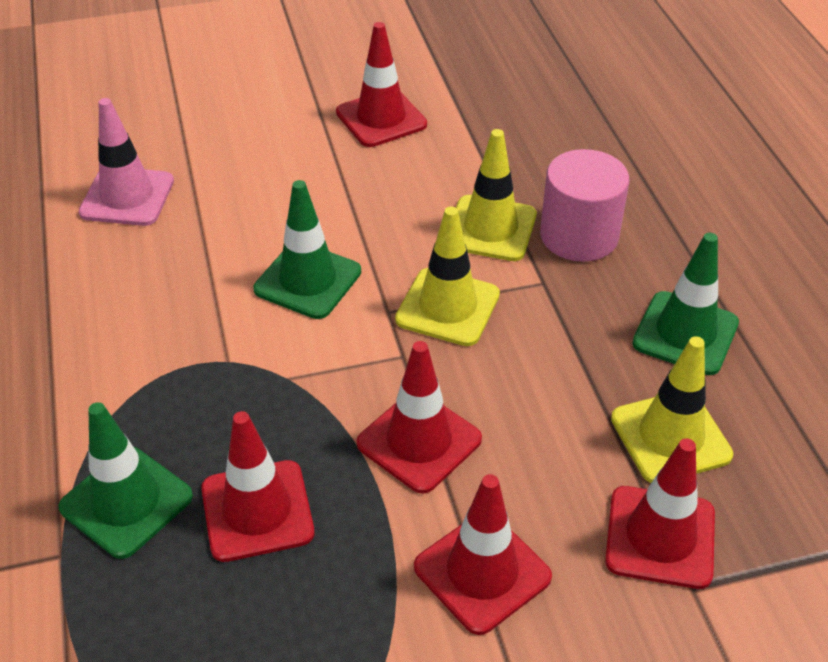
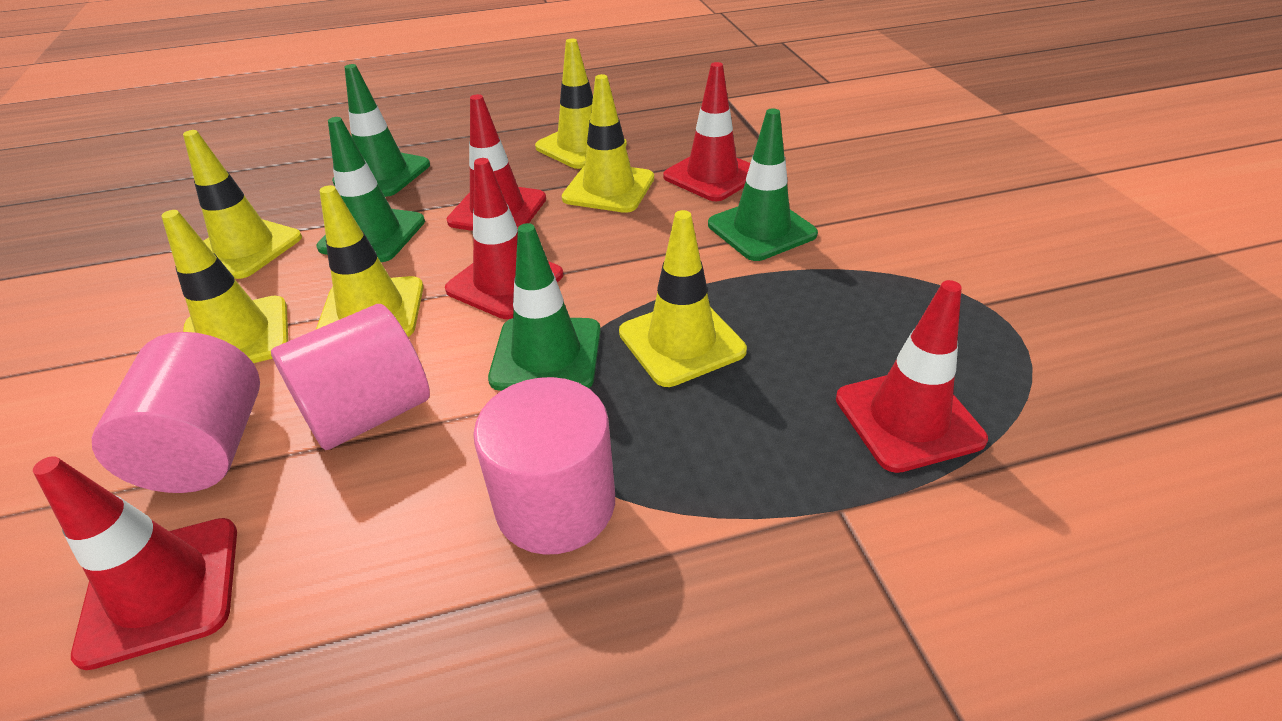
green traffic cone: 3 -> 4
pink cylinder: 1 -> 3
pink traffic cone: 1 -> 0
yellow traffic cone: 3 -> 6

